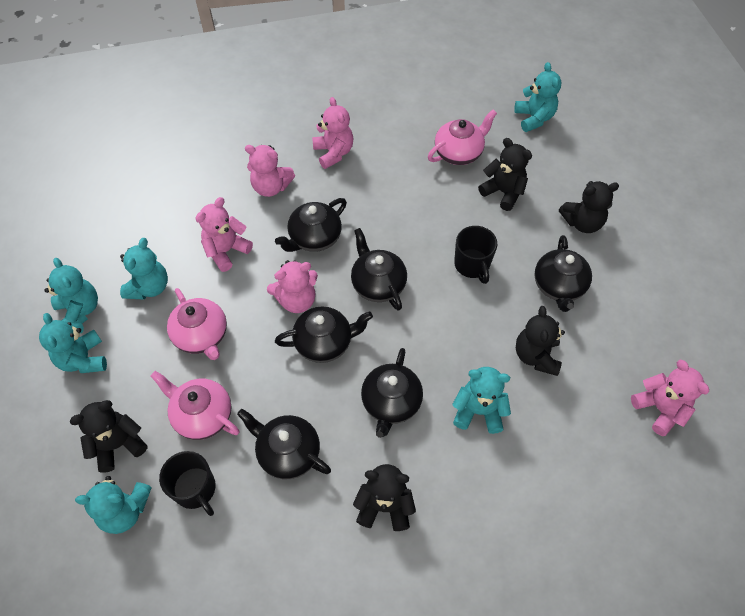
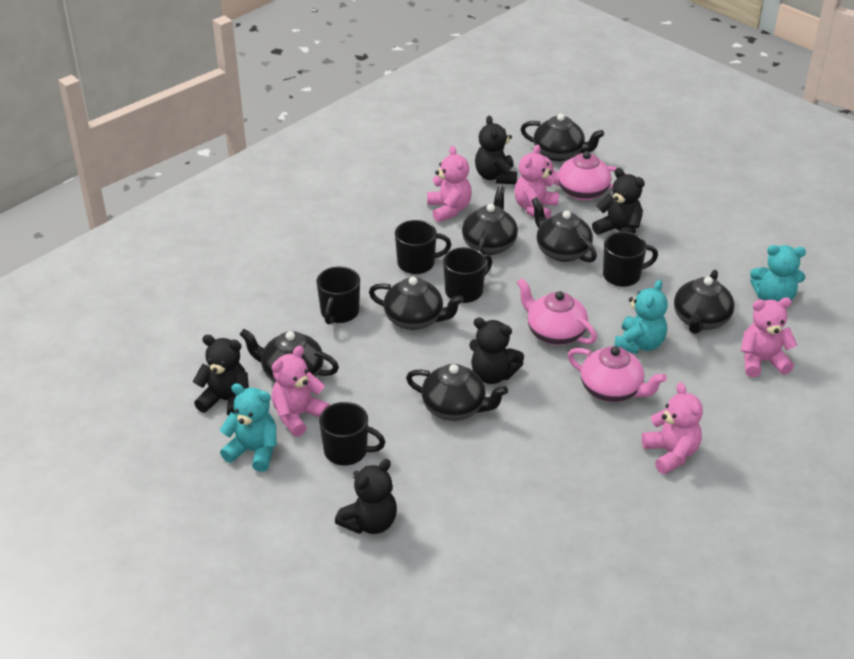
black mug: 2 -> 5
black teapot: 6 -> 7
turquoise teddy bear: 6 -> 3

